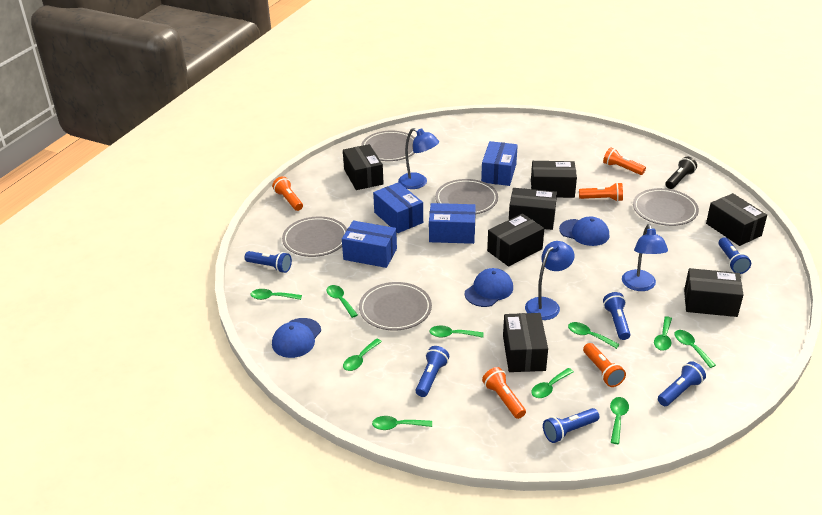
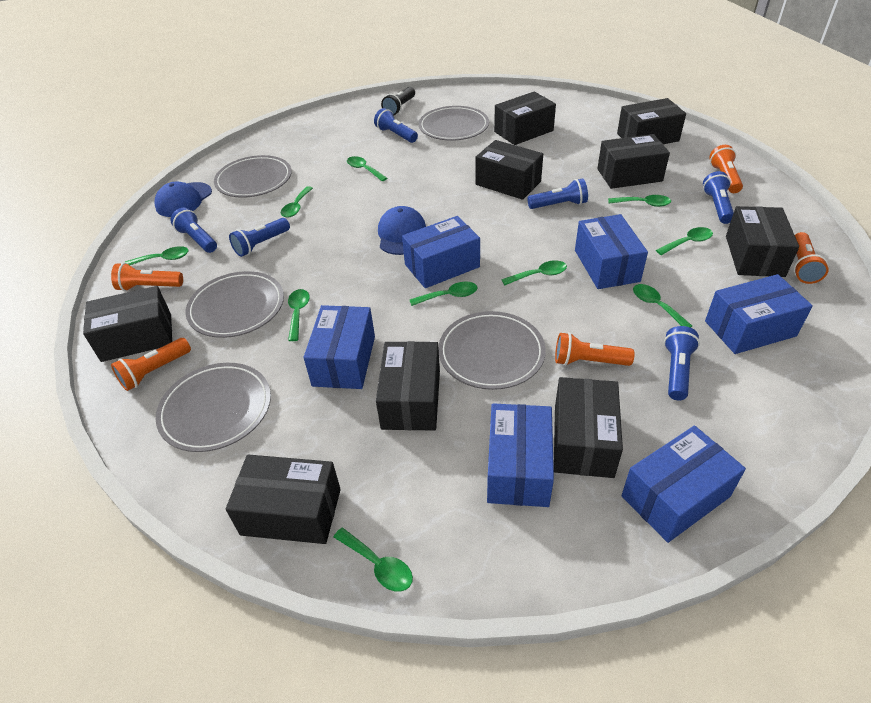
black box: 7 -> 9
blue box: 4 -> 6
blue cap: 3 -> 2
blue lamp: 3 -> 0

